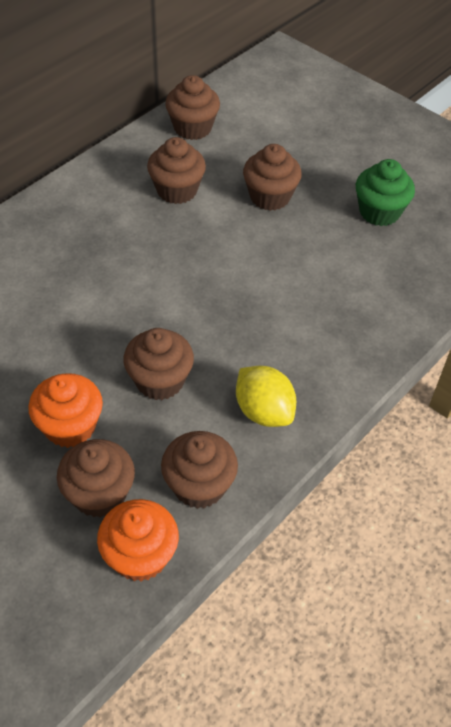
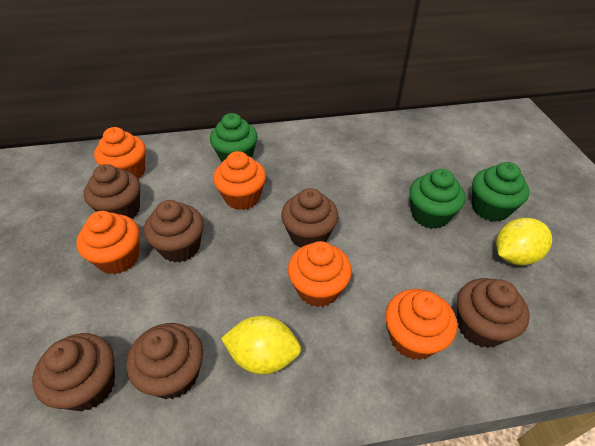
green cupcake: 1 -> 3
orange cupcake: 2 -> 5
yellow lemon: 1 -> 2

